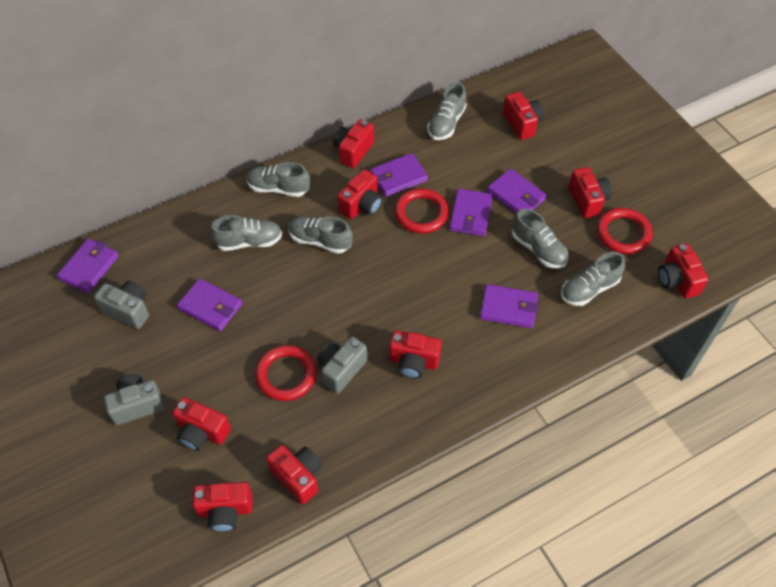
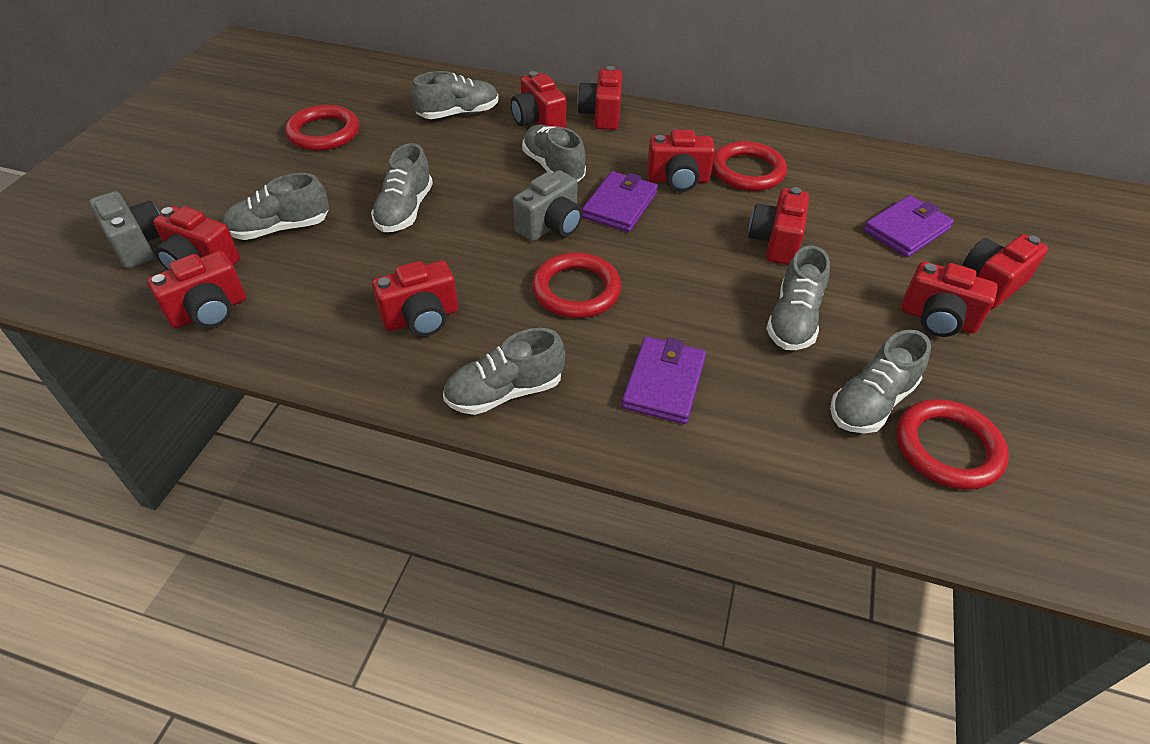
grey camera: 3 -> 2
grey shoe: 6 -> 7
purple wallet: 6 -> 3
red ring: 3 -> 4

